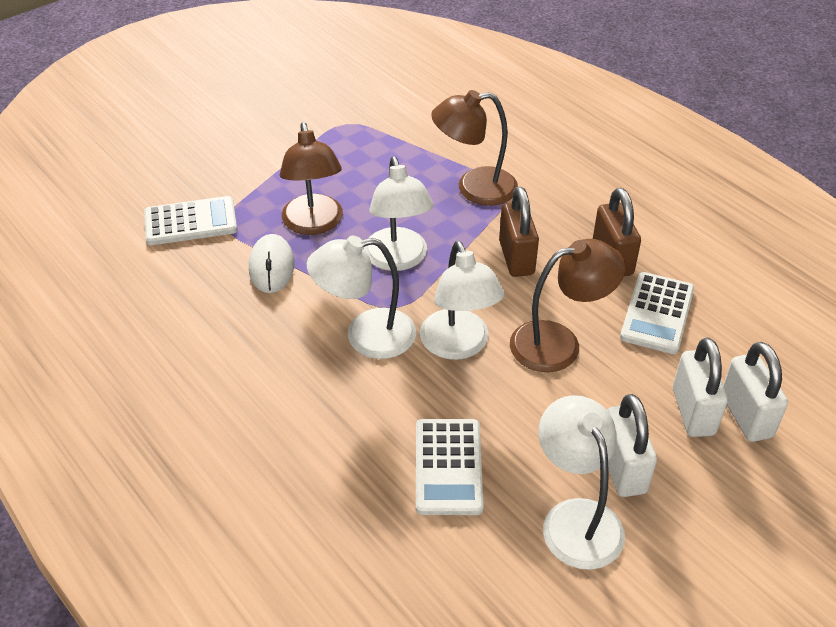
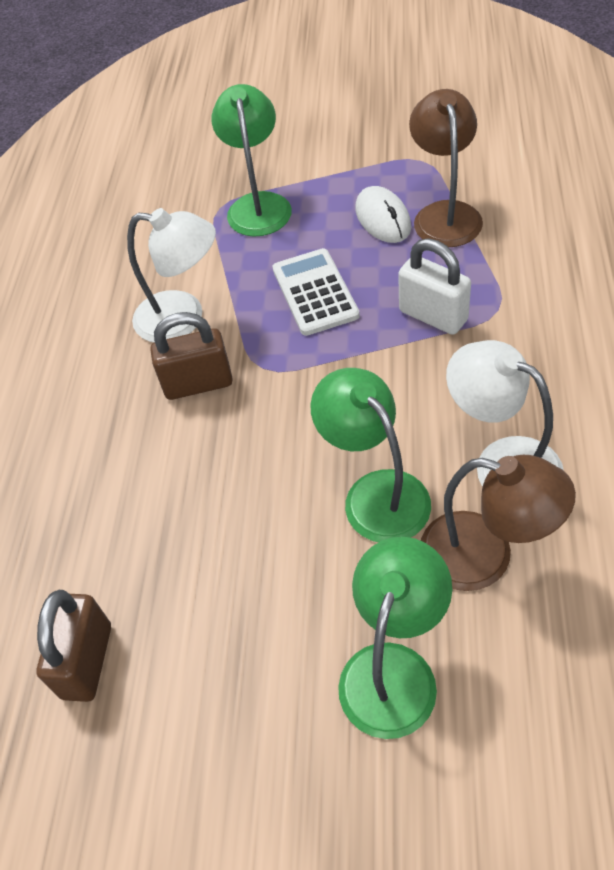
brown lamp: 3 -> 2
green lamp: 0 -> 3
white calculator: 3 -> 1
white lamp: 4 -> 2
white padlock: 3 -> 1

